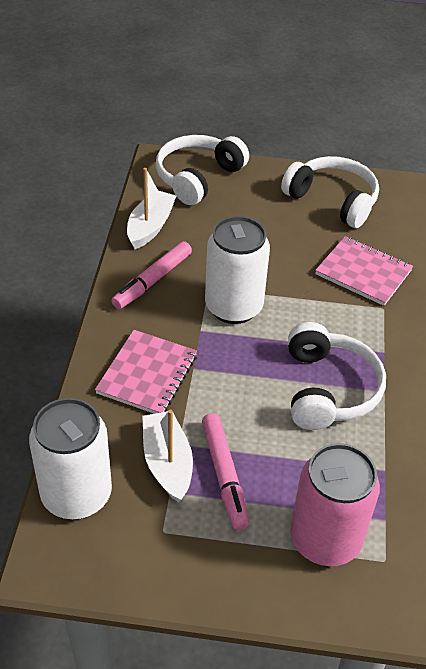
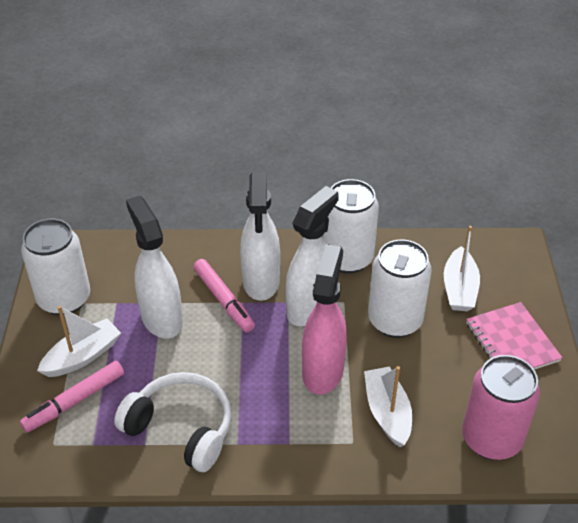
pink notebook: 2 -> 1
pink spray bottle: 0 -> 1
white boat: 2 -> 3
white can: 2 -> 3
white headphones: 3 -> 1
white spray bottle: 0 -> 3

